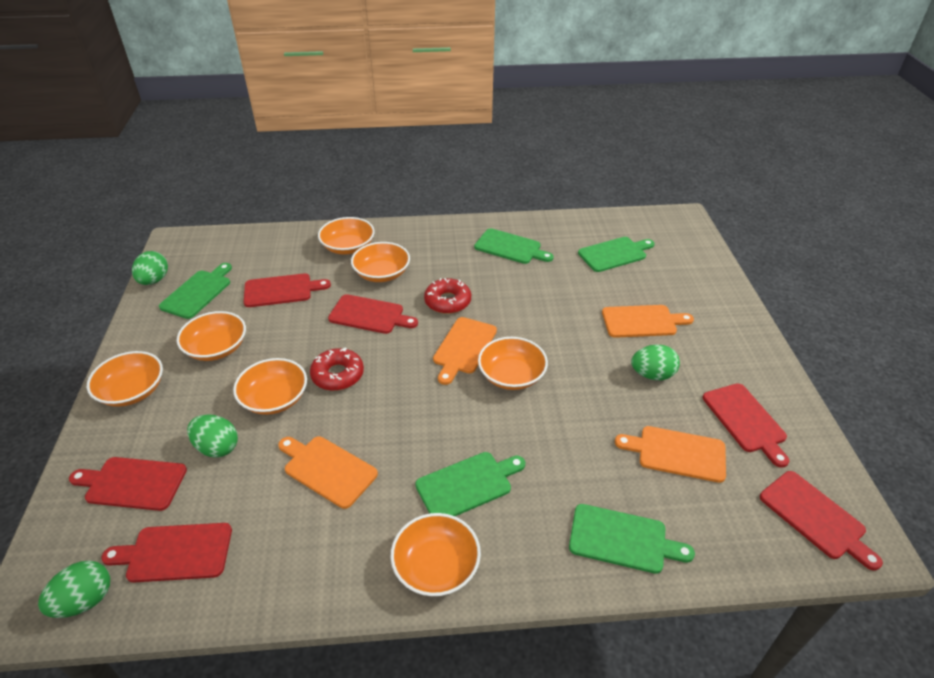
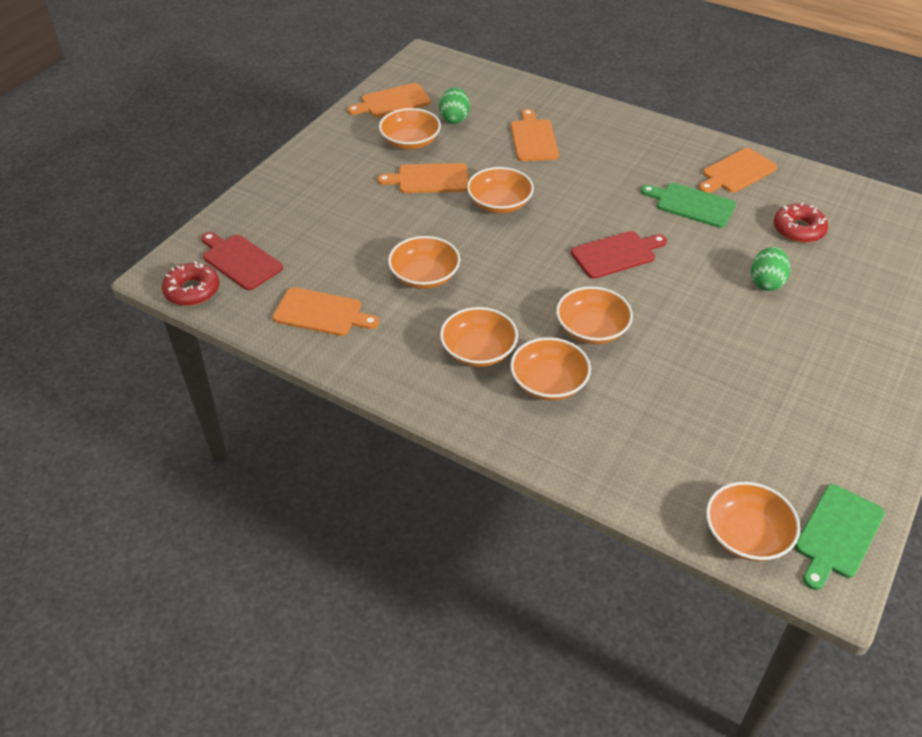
green cutting board: 5 -> 2
green egg: 4 -> 2
orange cutting board: 4 -> 5
red cutting board: 6 -> 2

